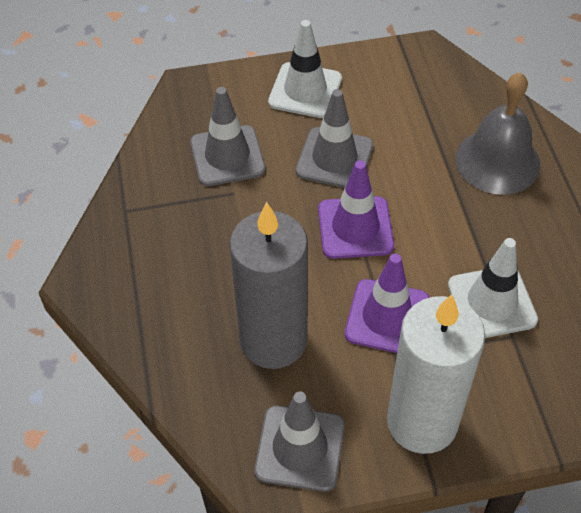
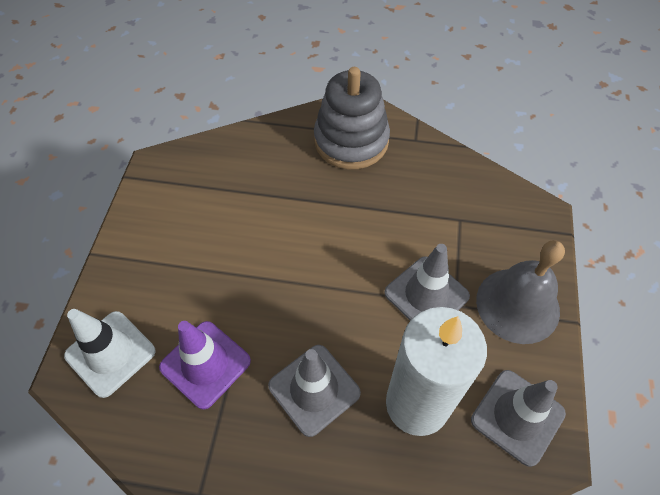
grey candle: 1 -> 0
grey stacking toy: 0 -> 1
purple traffic cone: 2 -> 1
white traffic cone: 2 -> 1

